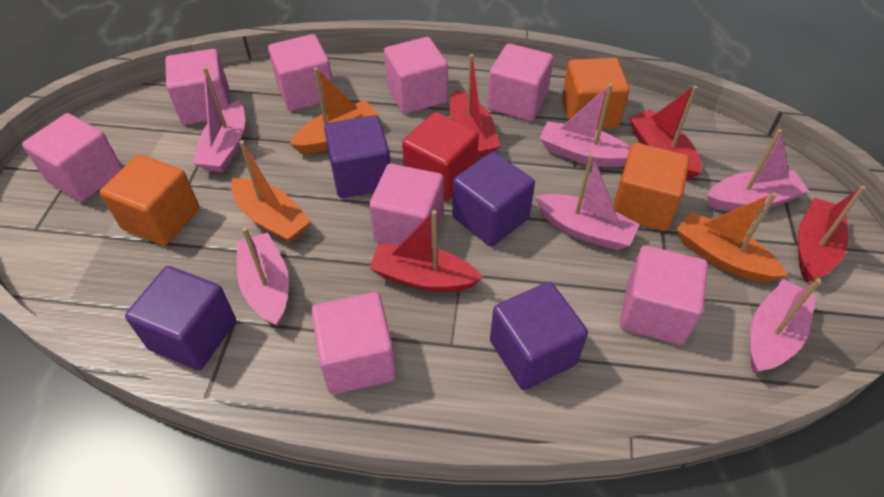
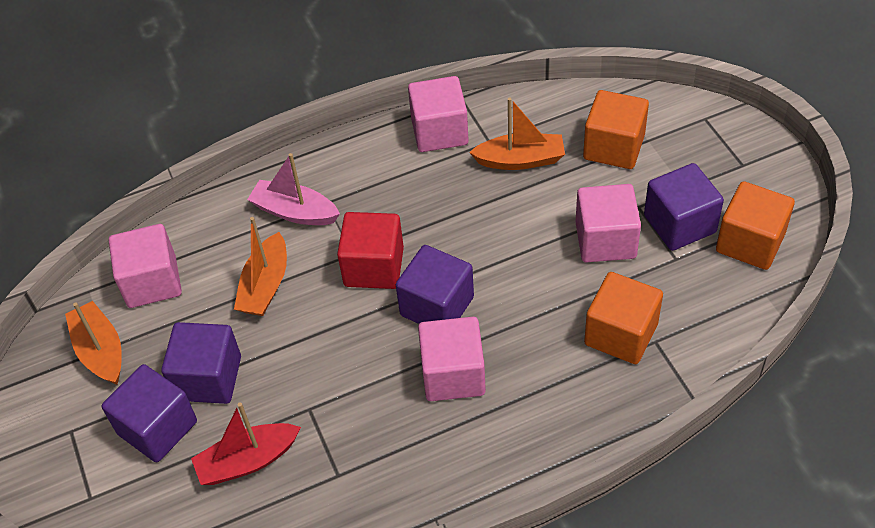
pink boat: 6 -> 1
pink cube: 8 -> 4
red boat: 4 -> 1

